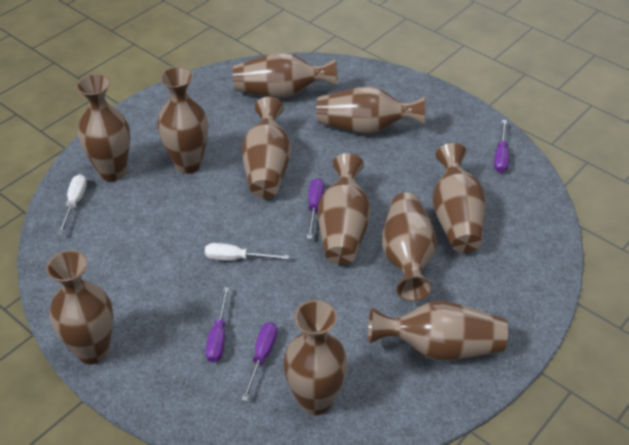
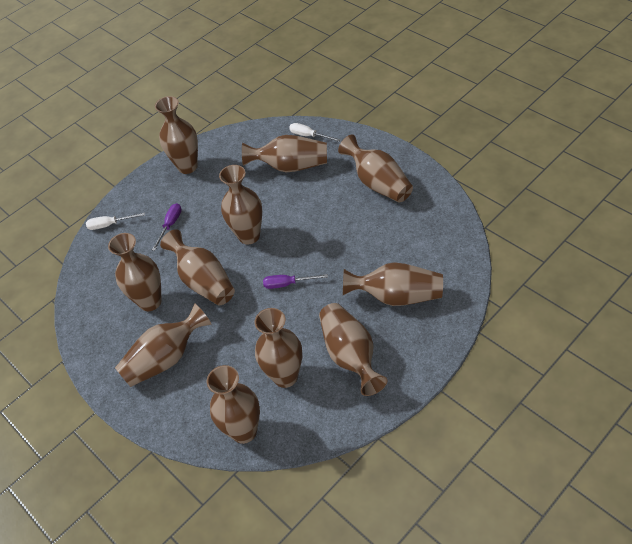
purple screwdriver: 4 -> 2

